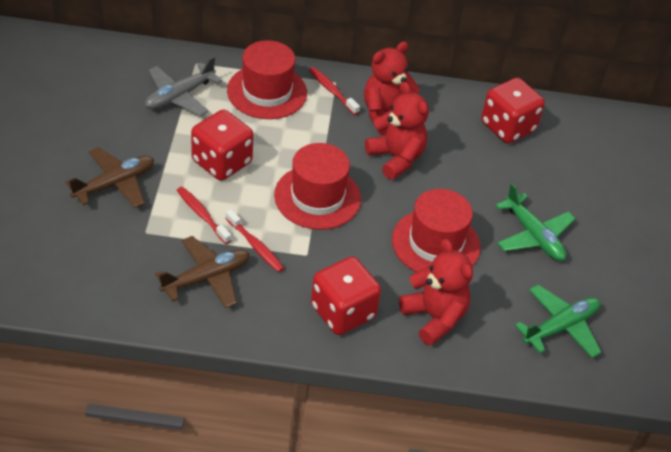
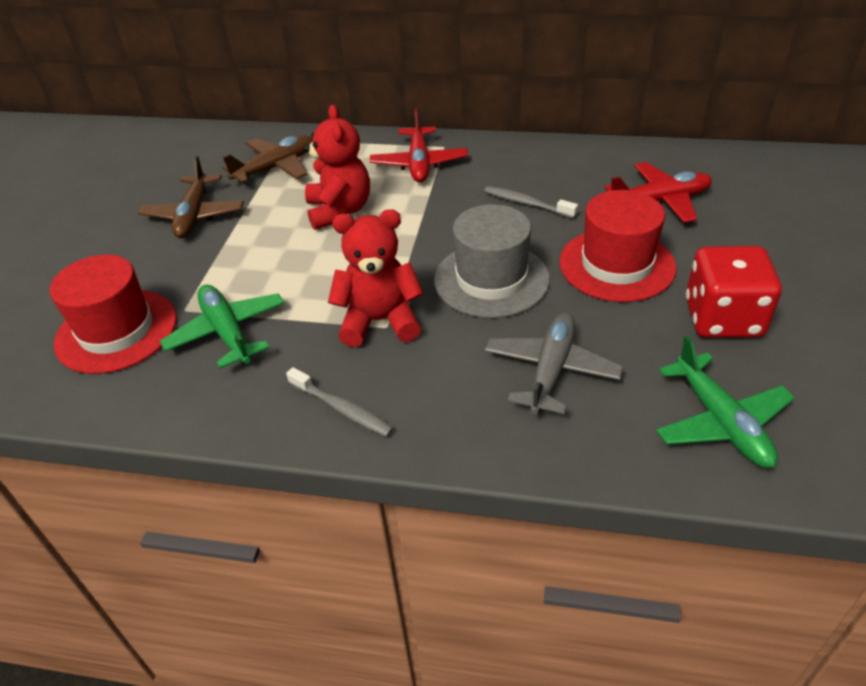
grey hat: 0 -> 1
grey toothbrush: 0 -> 2
red dice: 3 -> 1
red hat: 3 -> 2
red plane: 0 -> 2
red teddy bear: 3 -> 2
red toothbrush: 3 -> 0

